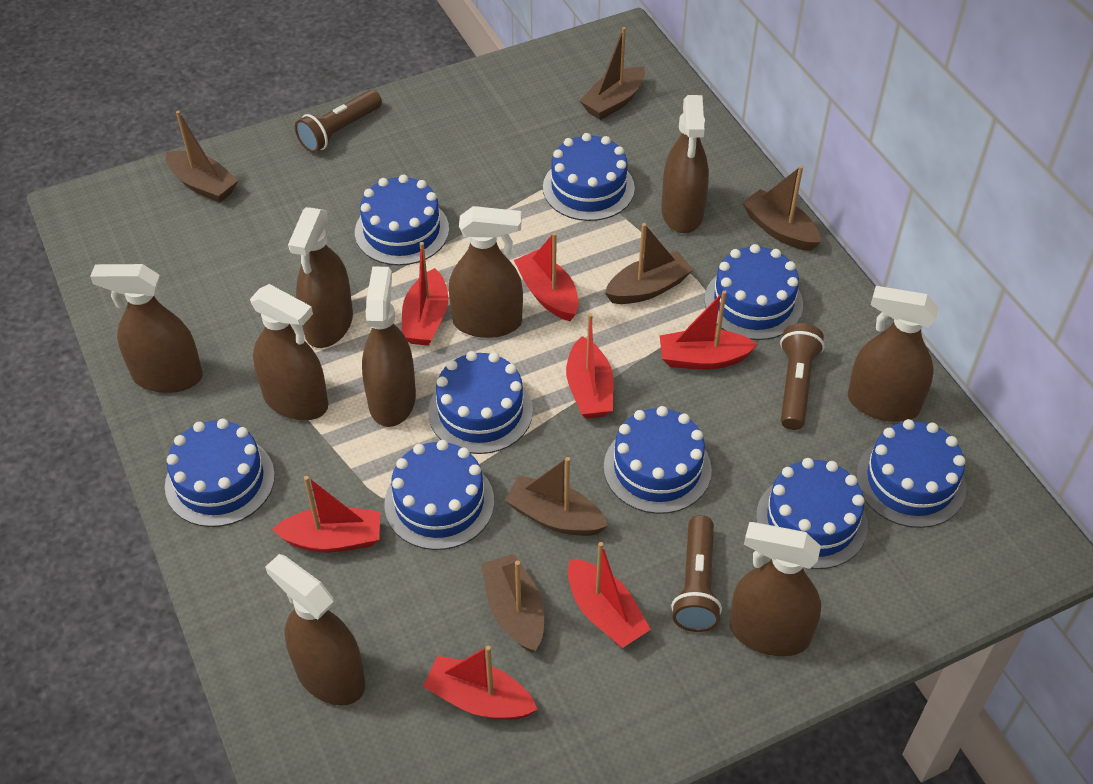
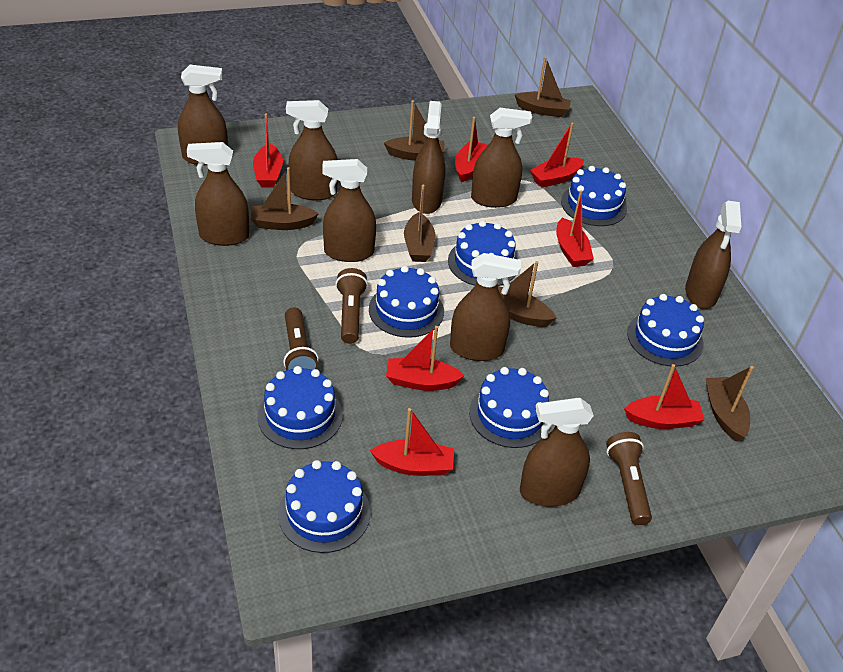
blue cake: 9 -> 7

